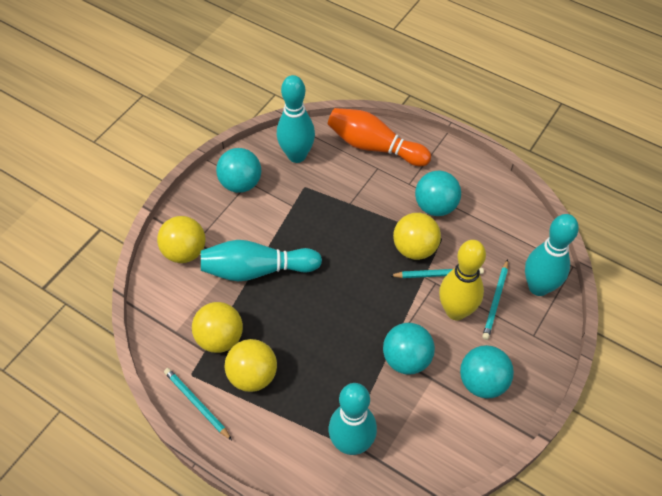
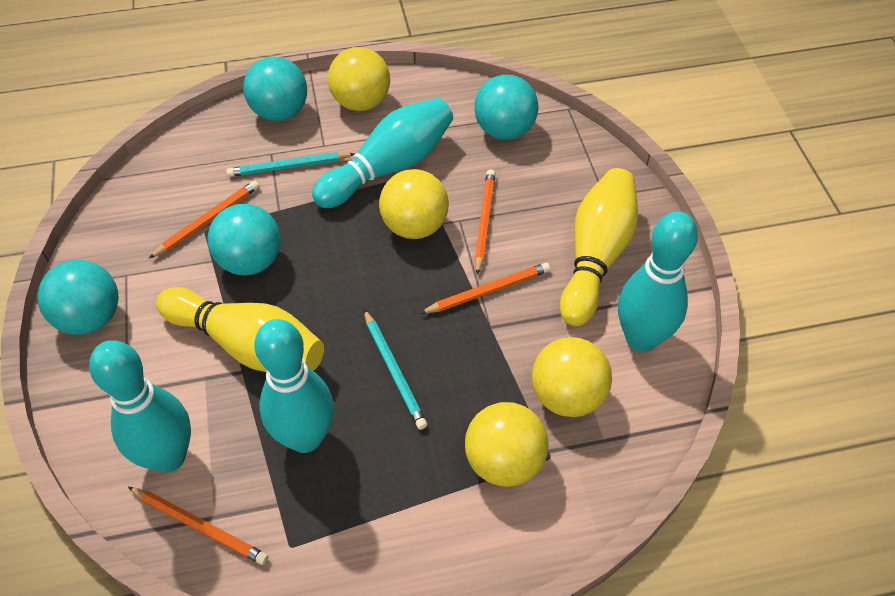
orange bowling pin: 1 -> 0
orange pencil: 0 -> 4
turquoise pencil: 3 -> 2
yellow bowling pin: 1 -> 2

